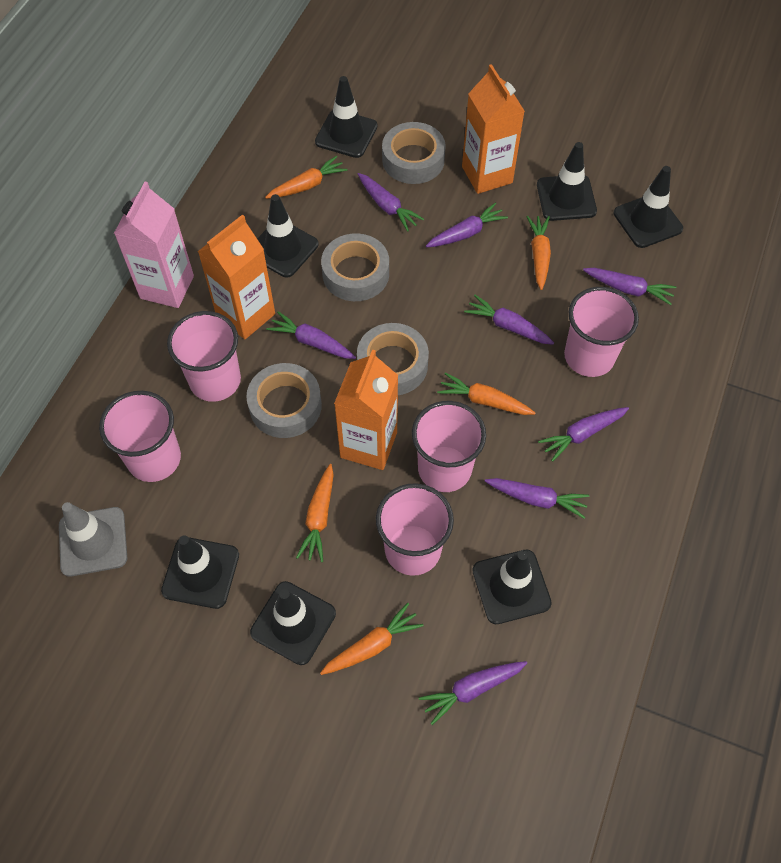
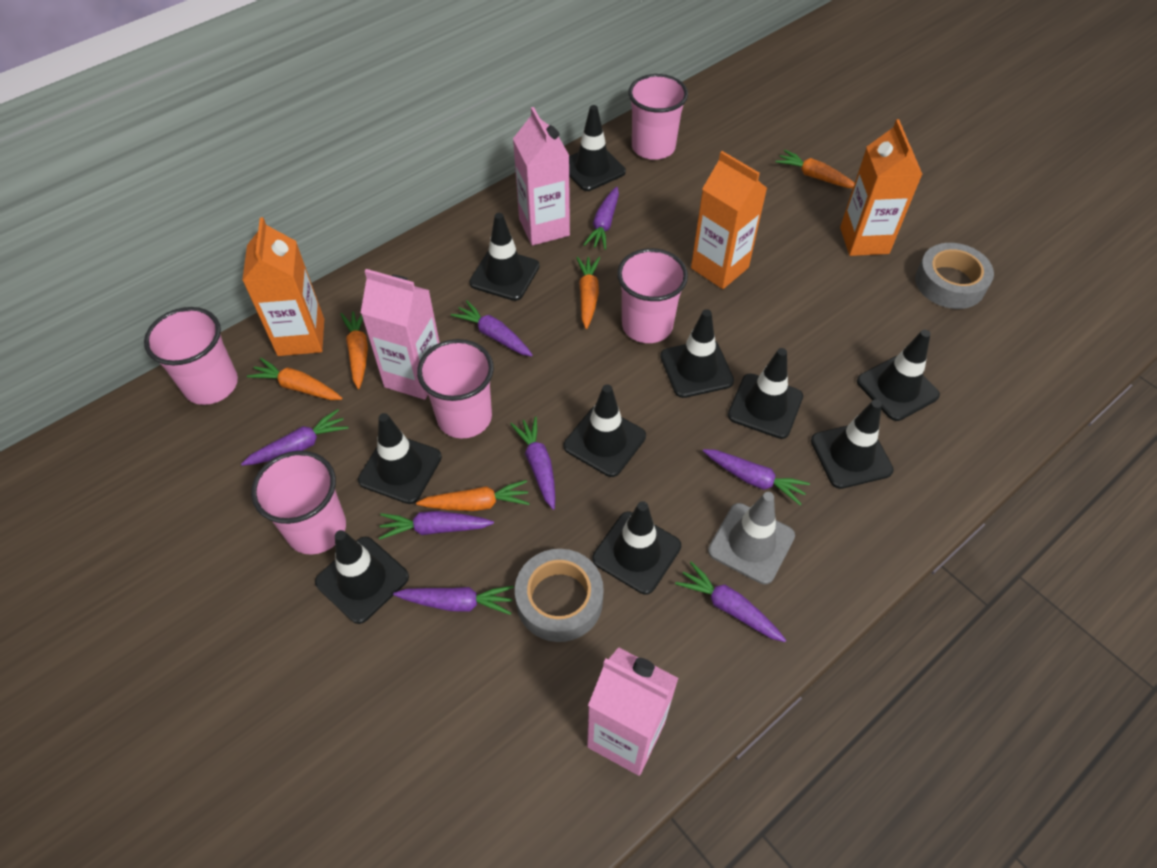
black traffic cone: 7 -> 10
grey tape: 4 -> 2
pink carton: 1 -> 3

